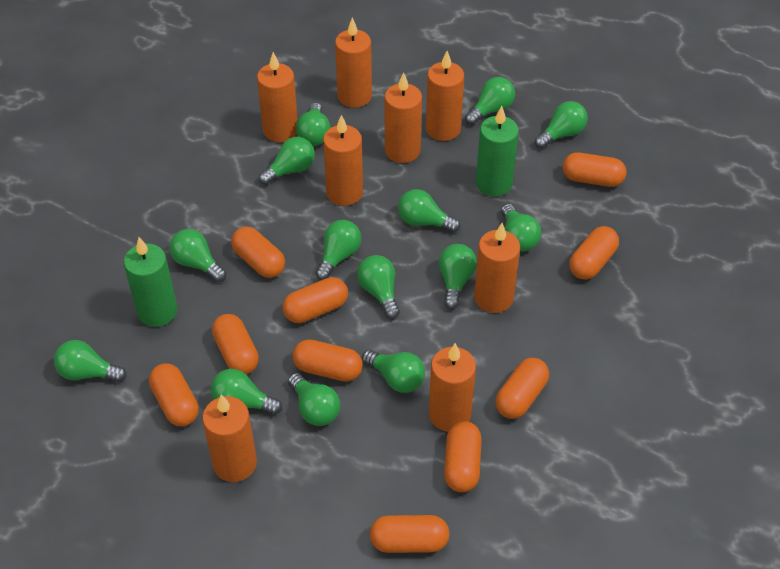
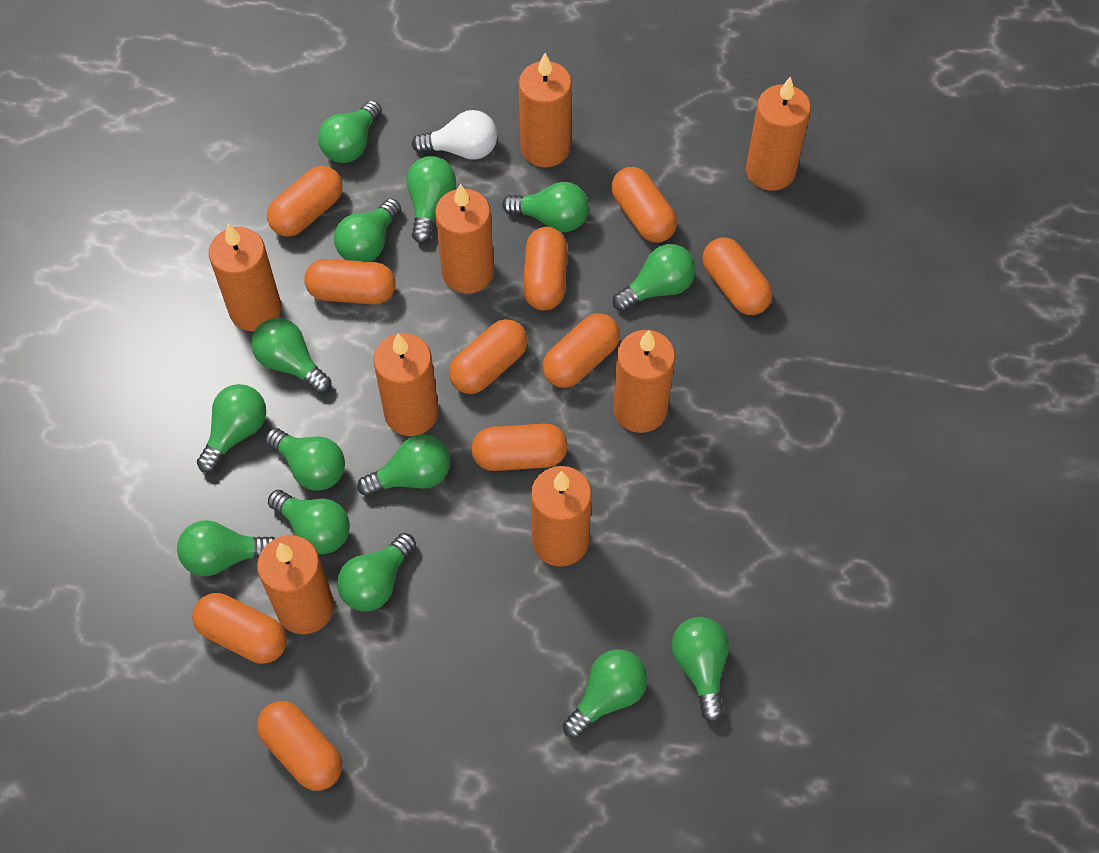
green candle: 2 -> 0
white light bulb: 0 -> 1

